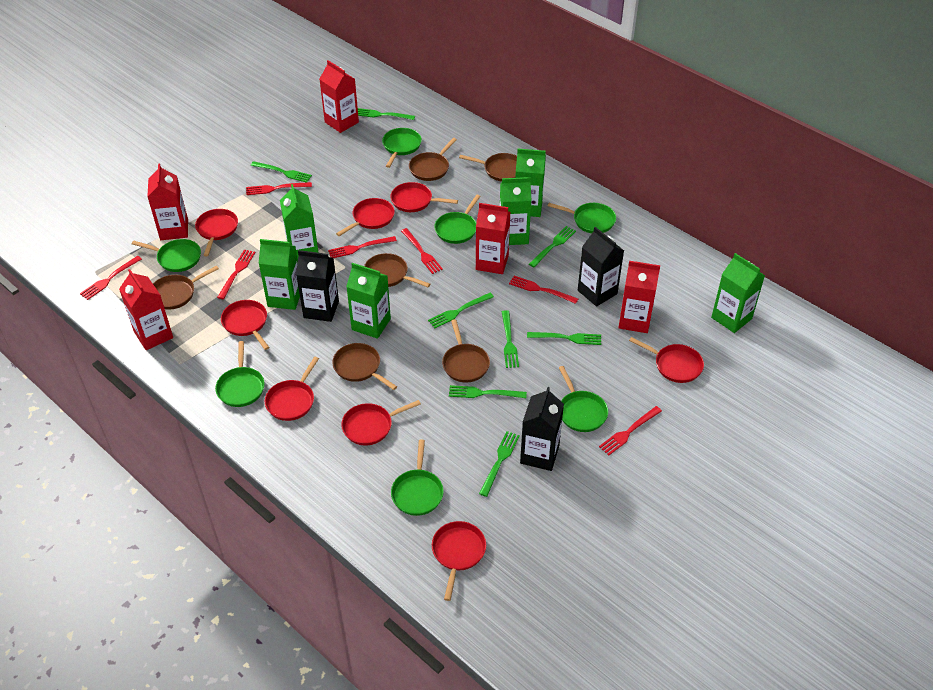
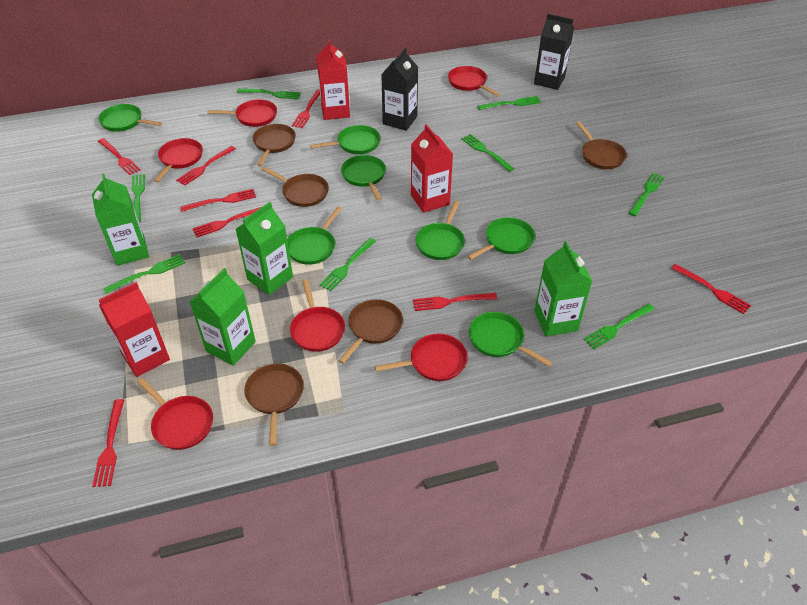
black carton: 3 -> 2
brown pan: 6 -> 5
green carton: 6 -> 4
red carton: 5 -> 3
red fork: 7 -> 8
red pan: 8 -> 6

